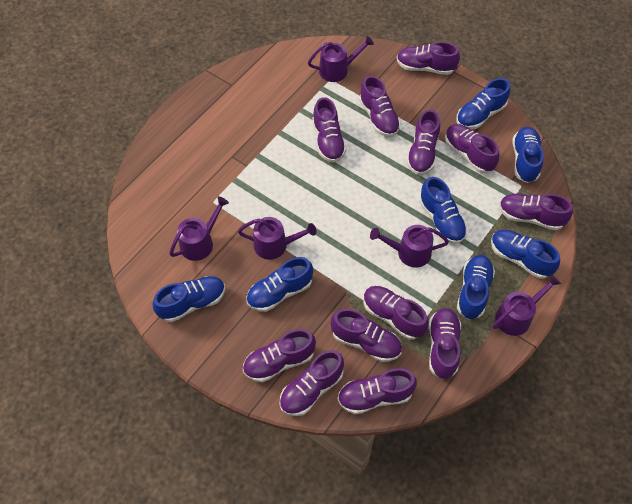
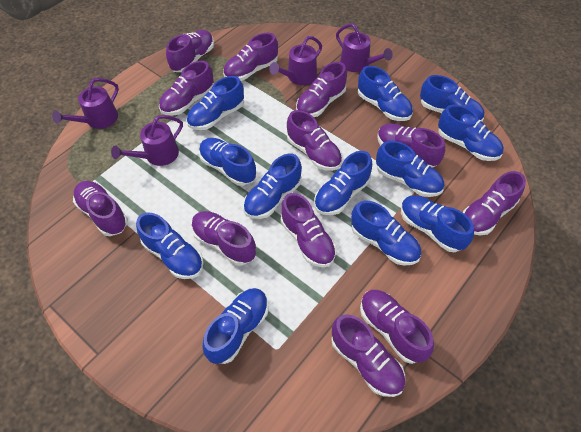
blue shoe: 7 -> 12
purple watering can: 5 -> 4

